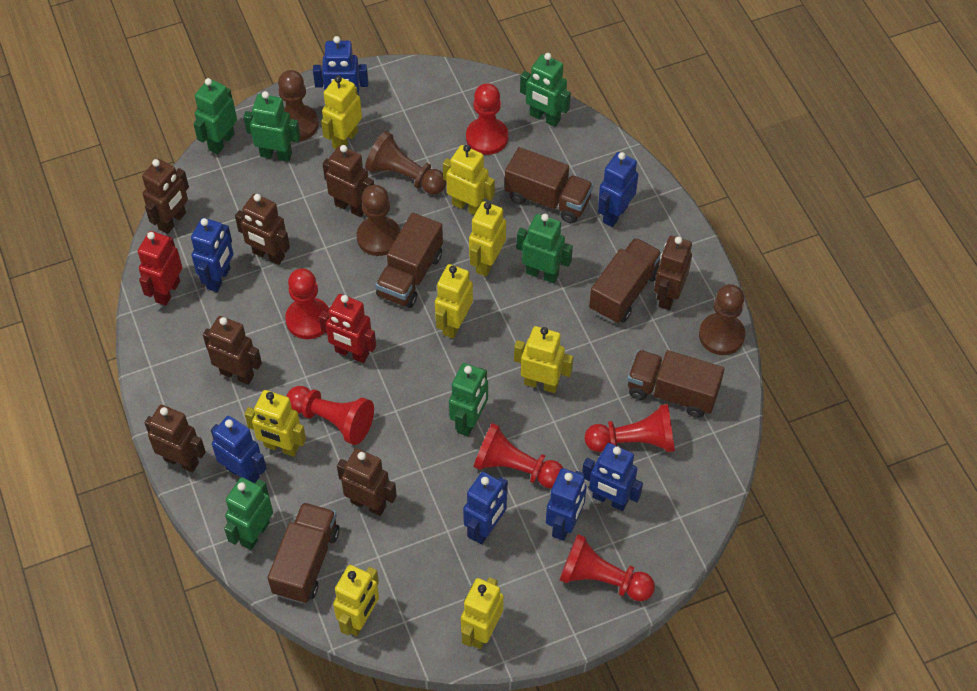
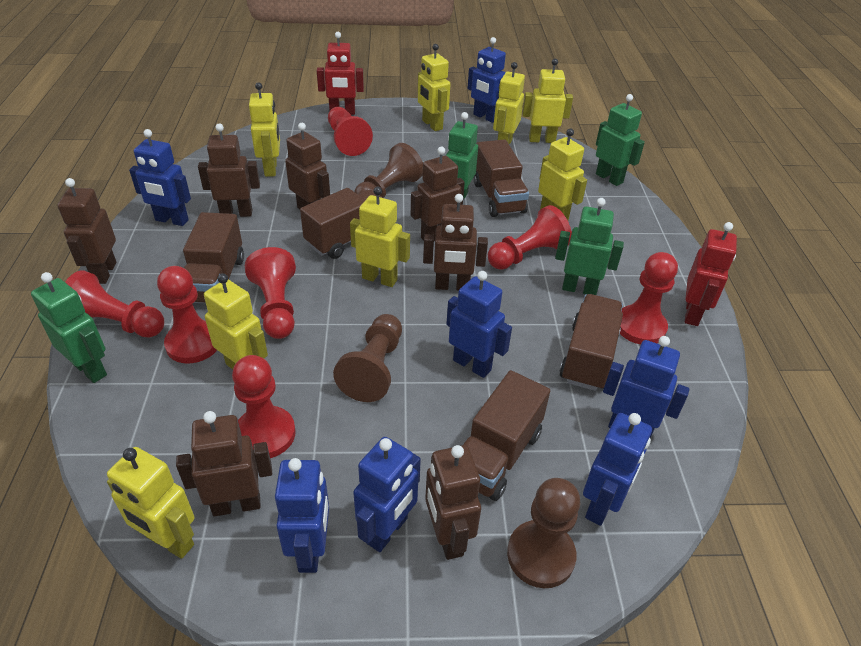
brown pawn: 4 -> 3
green robot: 6 -> 4
red pawn: 6 -> 7

